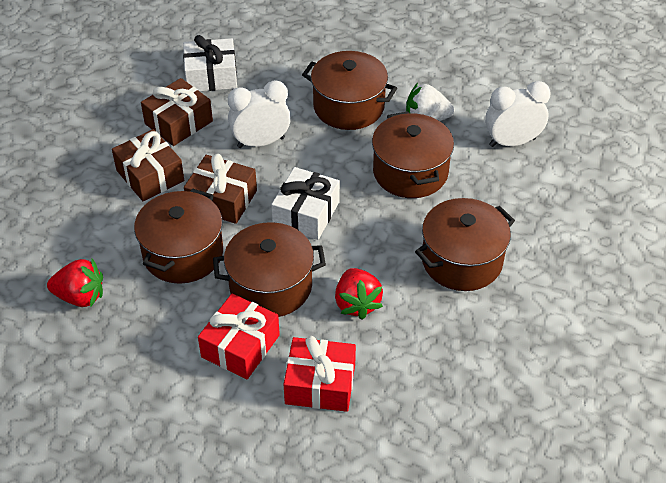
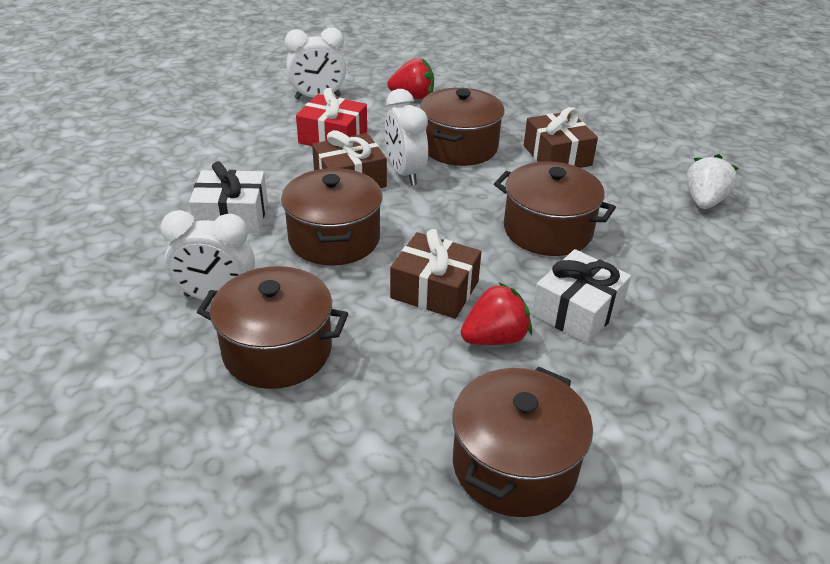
red gift: 2 -> 1
white clock: 2 -> 3

